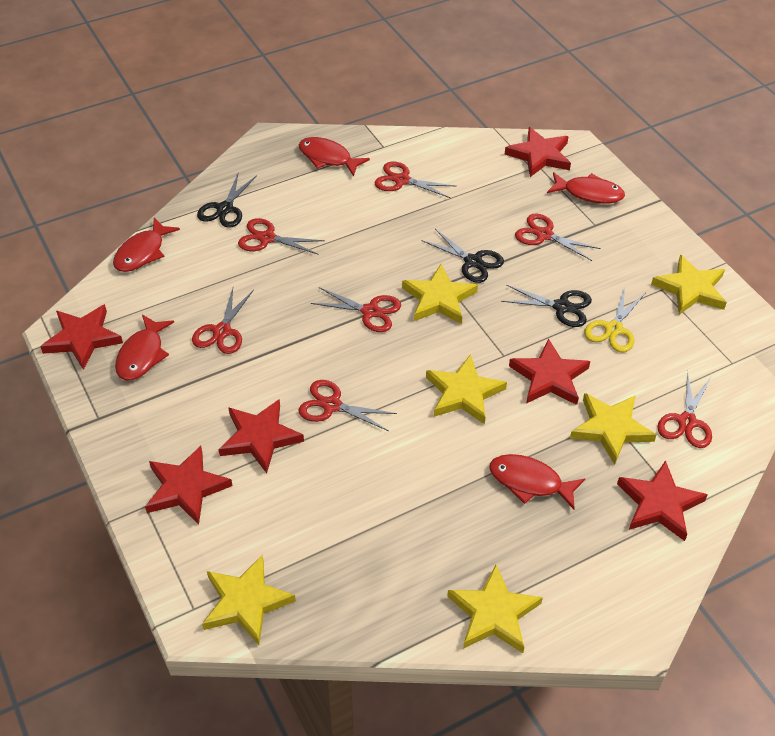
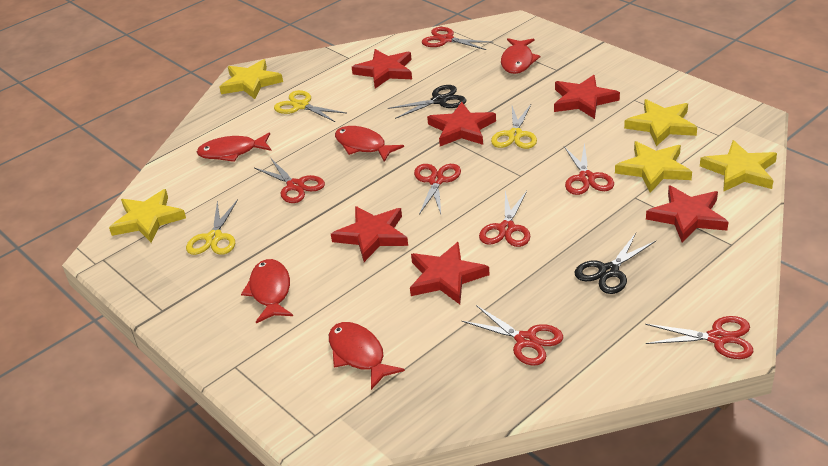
black scissors: 3 -> 2
yellow scissors: 1 -> 3
yellow star: 6 -> 5

